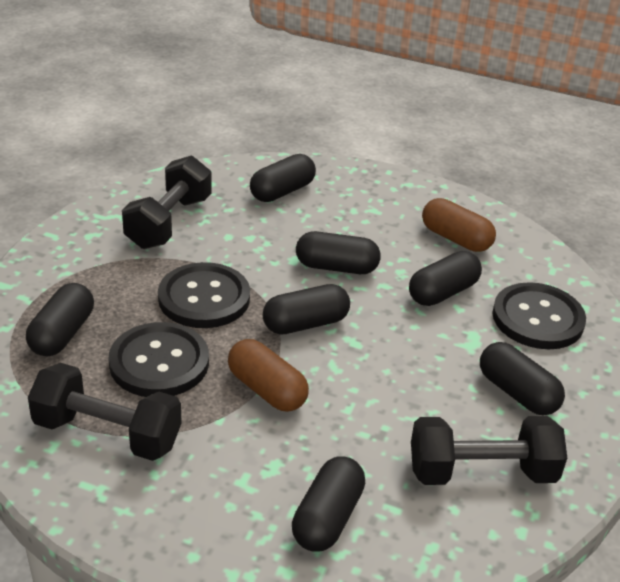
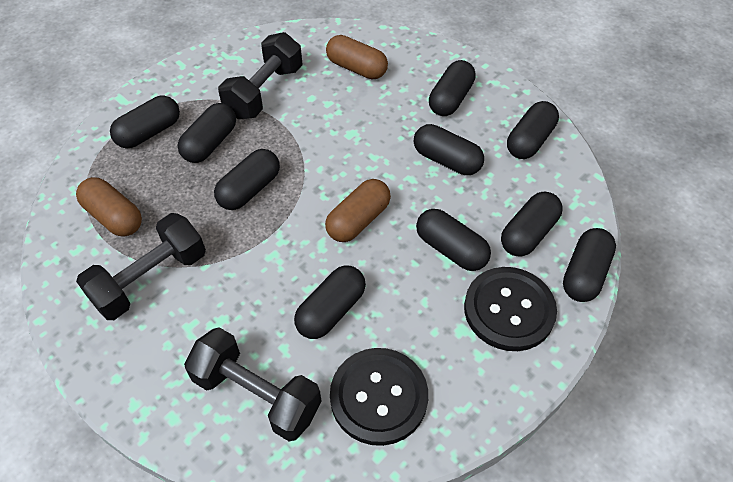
black button: 3 -> 2
black capsule: 7 -> 10
brown capsule: 2 -> 3

